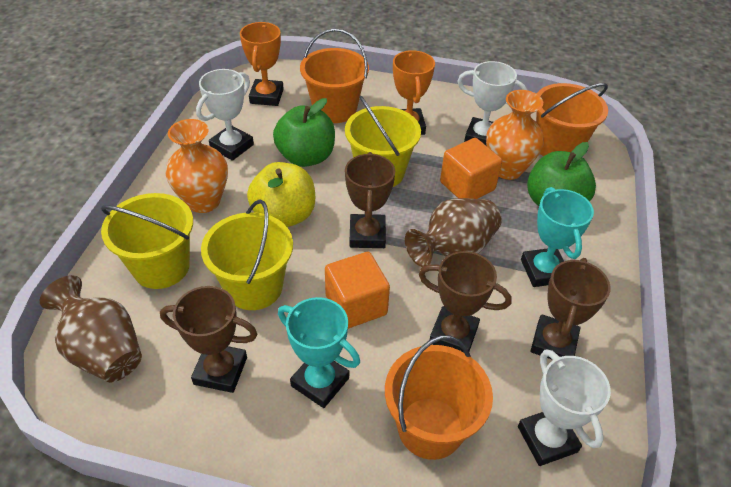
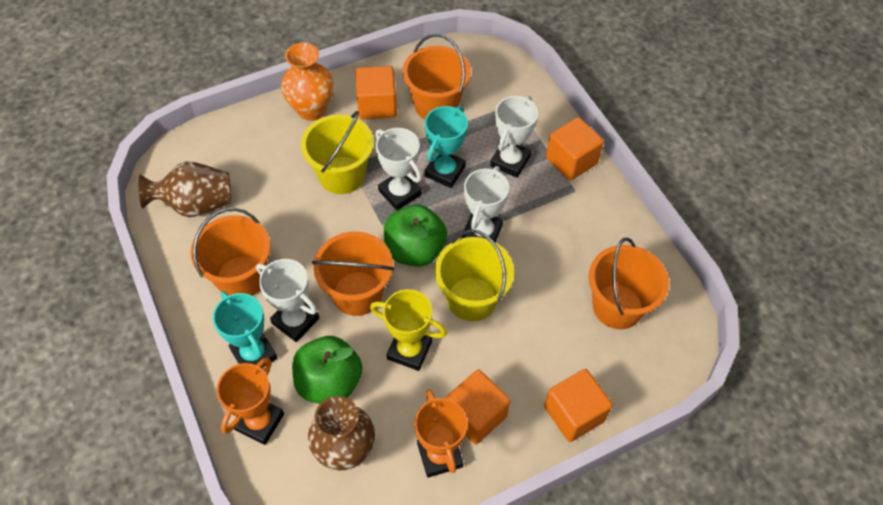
brown trophy: 4 -> 0
orange bucket: 3 -> 4
orange cube: 2 -> 4
orange vase: 2 -> 1
white trophy: 3 -> 4
yellow apple: 1 -> 0
yellow bucket: 3 -> 2
yellow trophy: 0 -> 1

